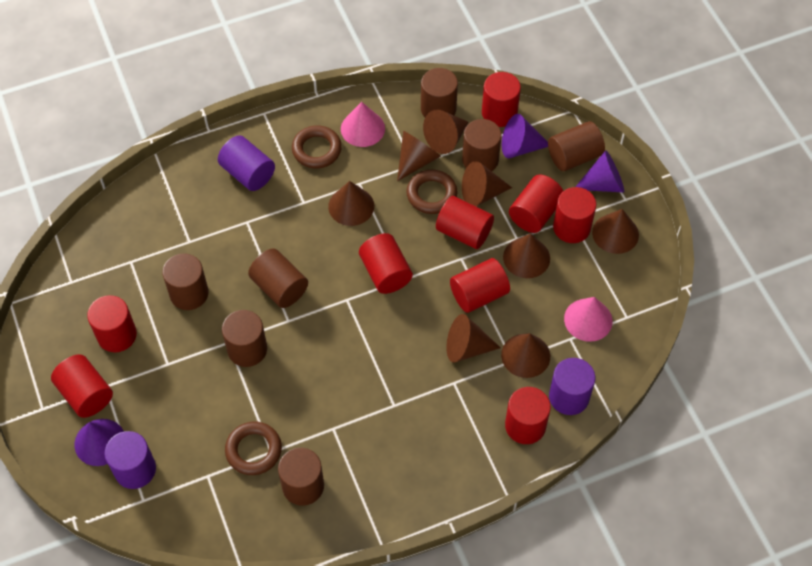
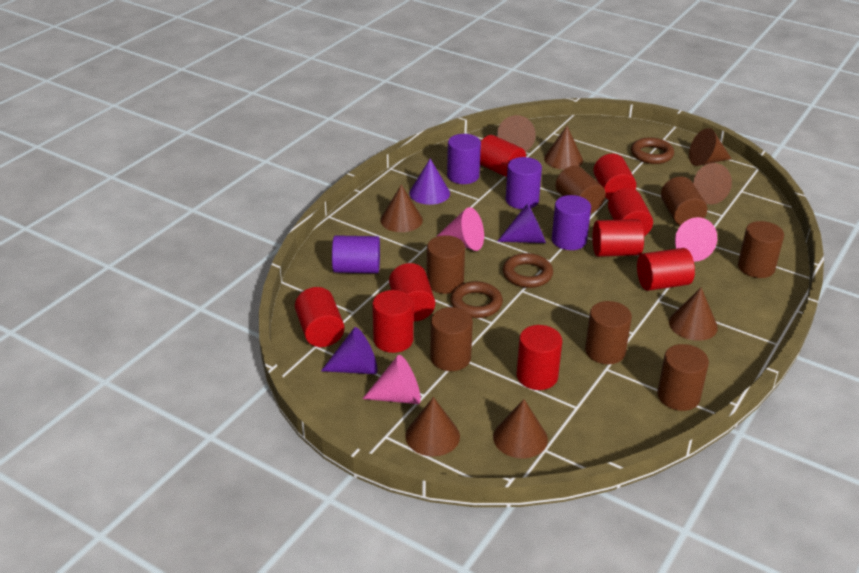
pink cone: 2 -> 3
purple cylinder: 3 -> 4

